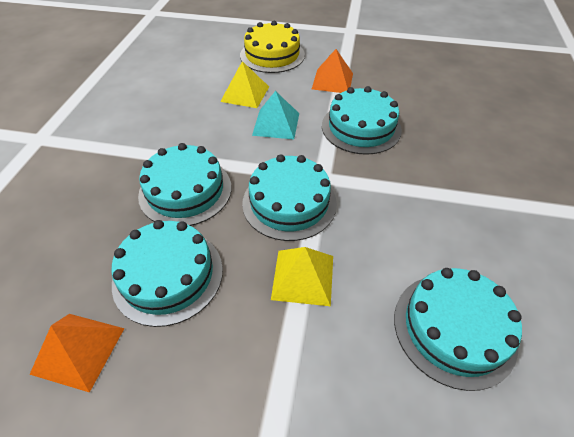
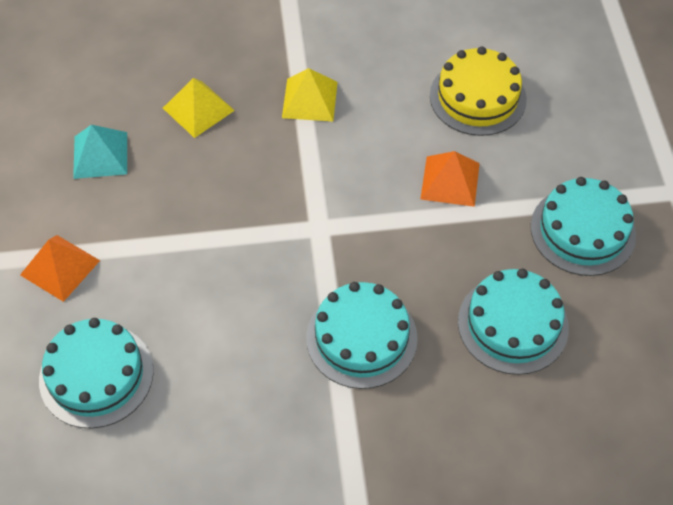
turquoise cake: 5 -> 4

